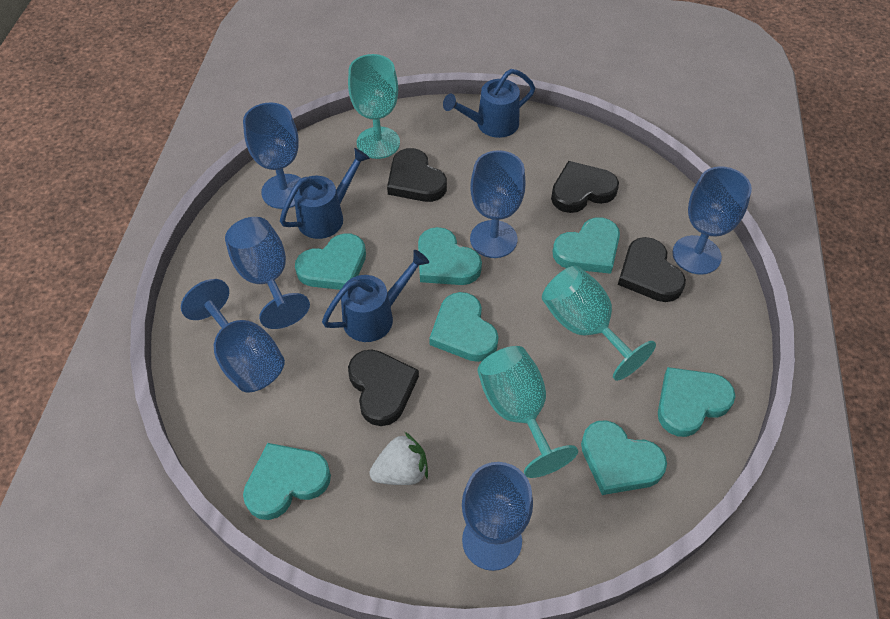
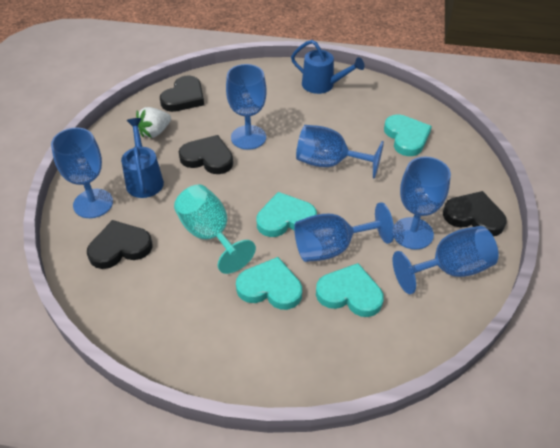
blue watering can: 3 -> 2
turquoise goblet: 3 -> 1
turquoise heart: 7 -> 4

